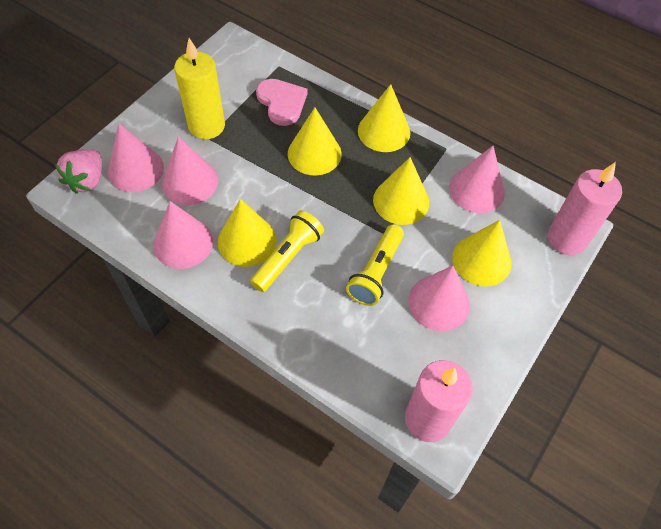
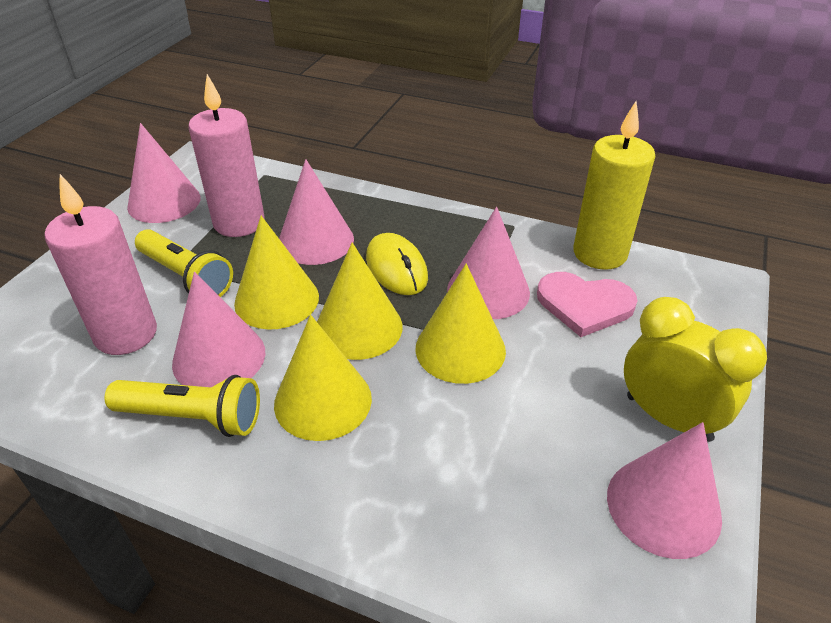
pink strawberry: 1 -> 0
yellow clock: 0 -> 1
yellow cone: 5 -> 4
yellow mouse: 0 -> 1

